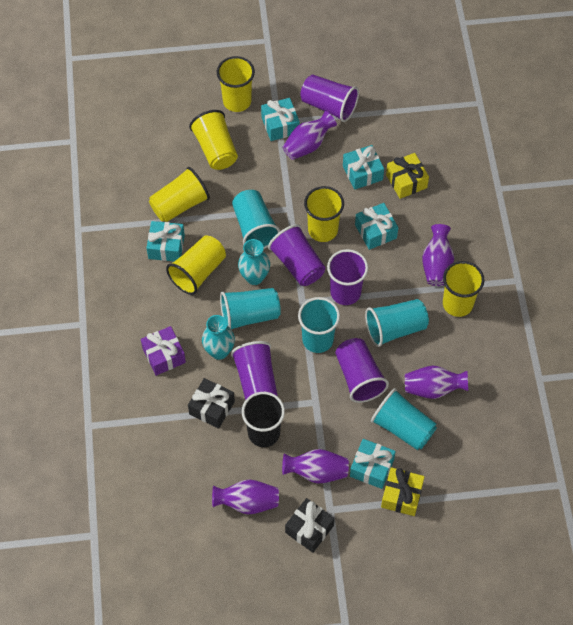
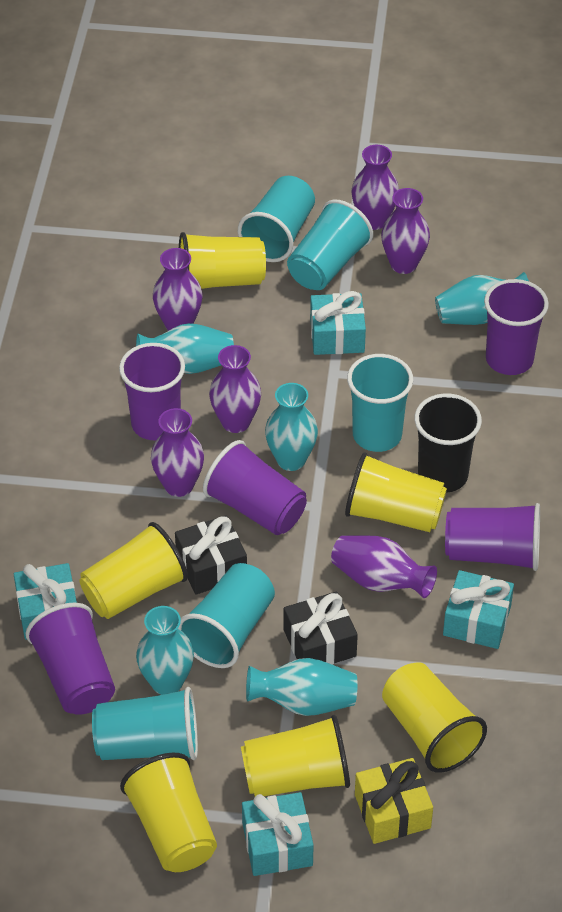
purple gift: 1 -> 0
purple vase: 5 -> 6
turquoise gift: 5 -> 4
turquoise vase: 2 -> 5
yellow gift: 2 -> 1

